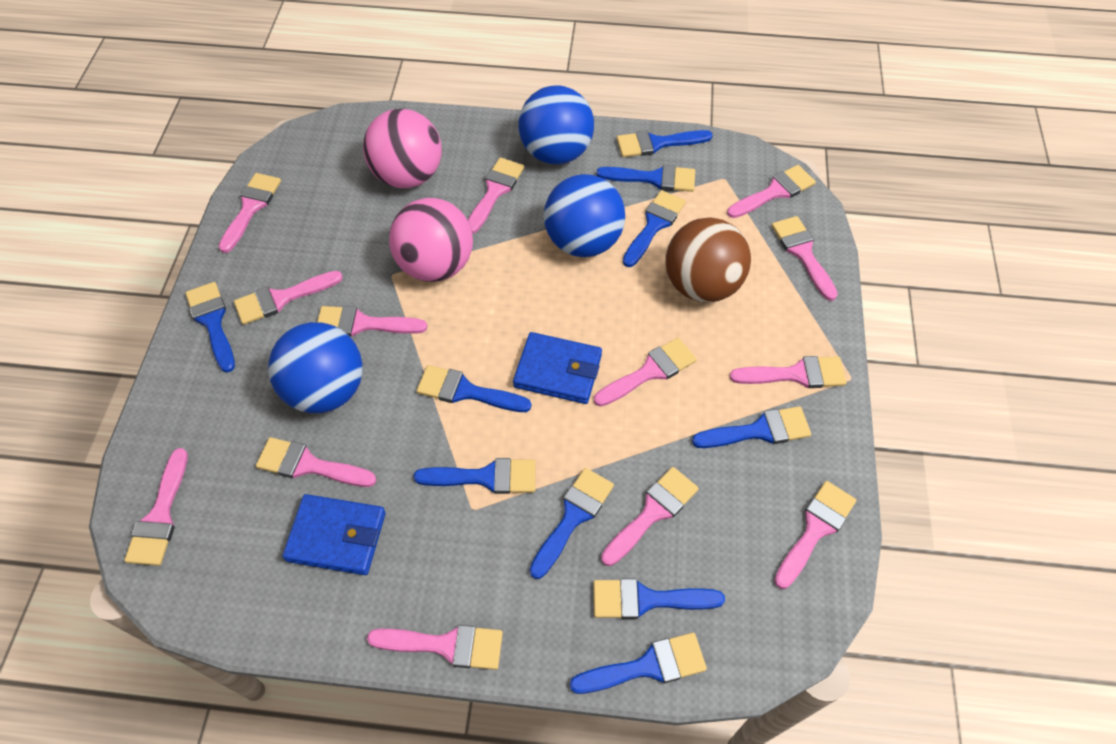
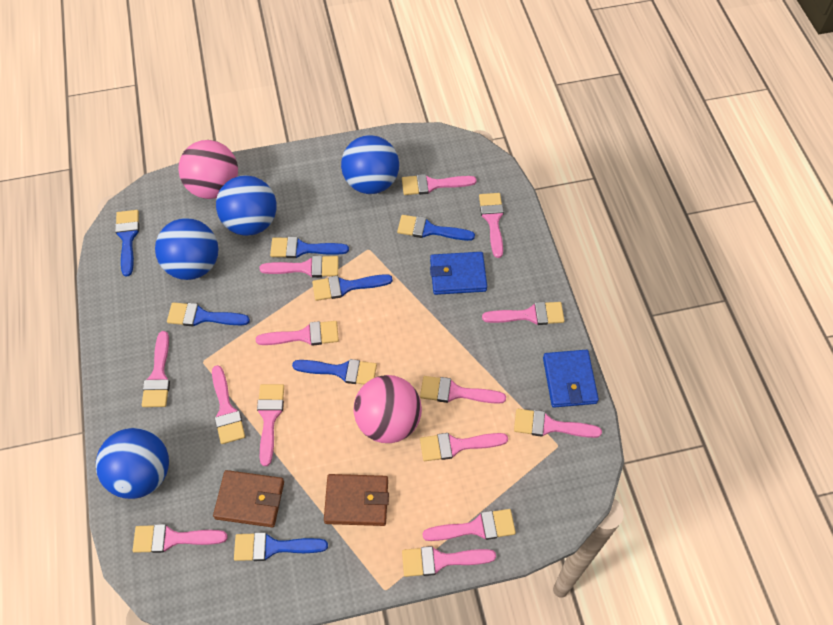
blue ball: 3 -> 4
blue brush: 10 -> 7
brown ball: 1 -> 0
brown wallet: 0 -> 2
pink brush: 13 -> 14

